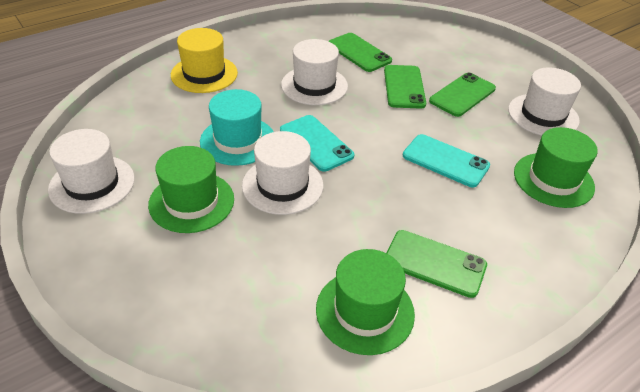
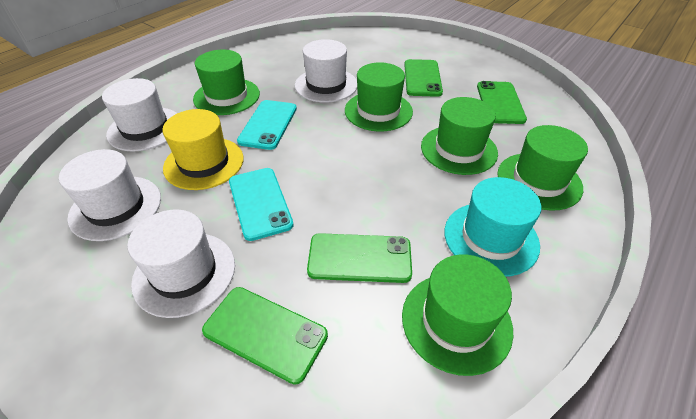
green hat: 3 -> 5

